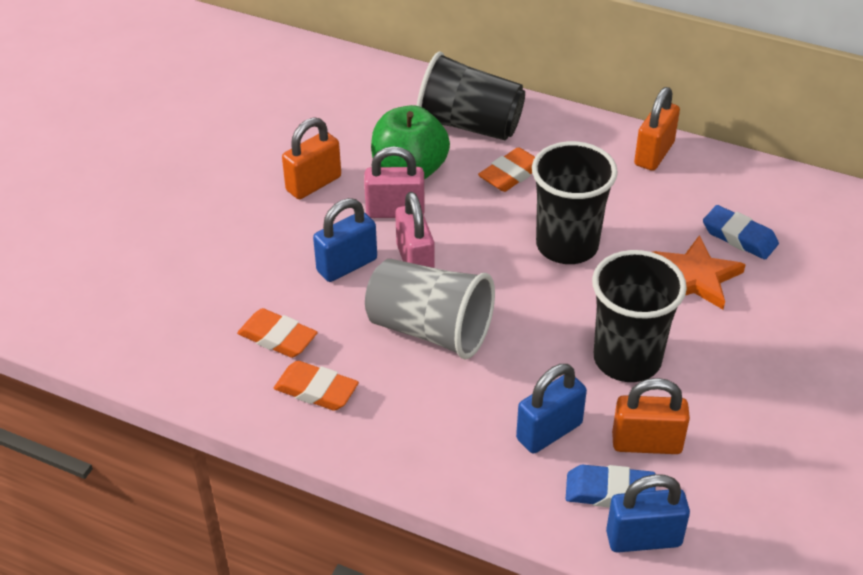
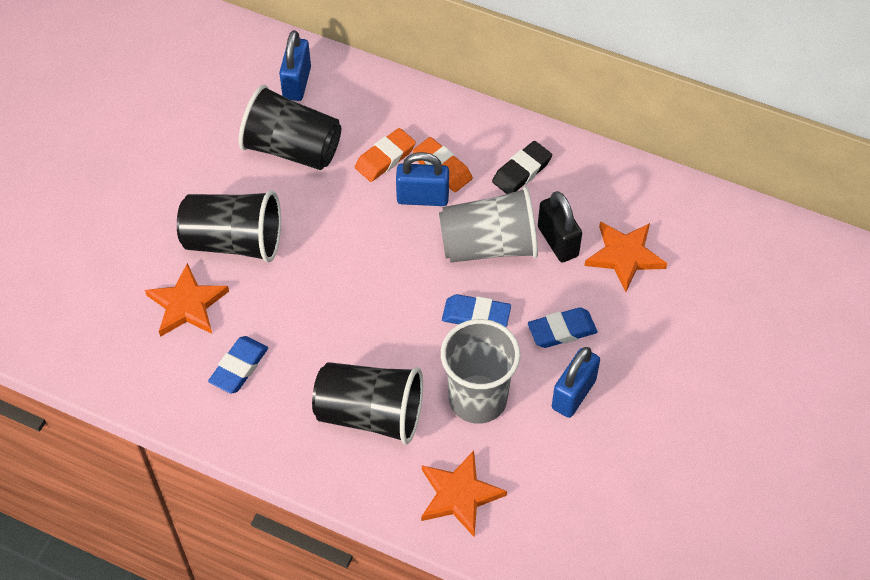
black eraser: 0 -> 1
black padlock: 0 -> 1
blue eraser: 2 -> 3
green apple: 1 -> 0
grey cup: 1 -> 2
orange eraser: 3 -> 2
orange padlock: 3 -> 0
orange star: 1 -> 3
pink padlock: 2 -> 0

